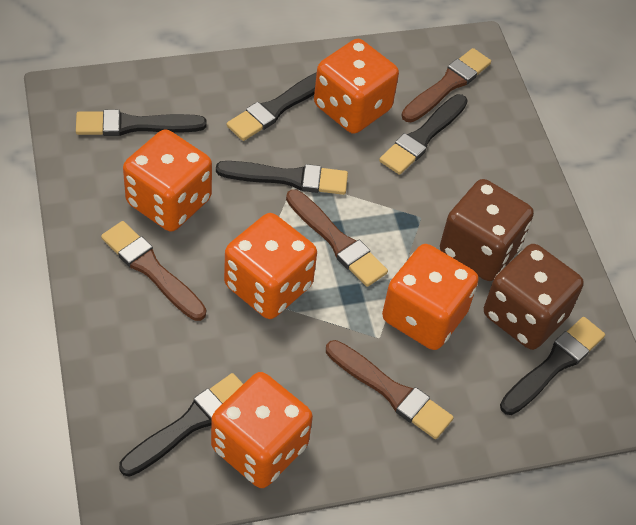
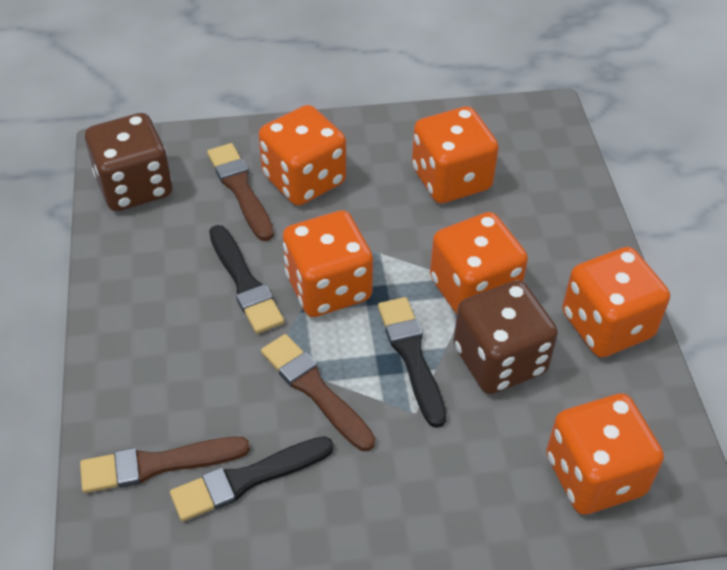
black brush: 6 -> 3
brown brush: 4 -> 3
orange dice: 5 -> 6

